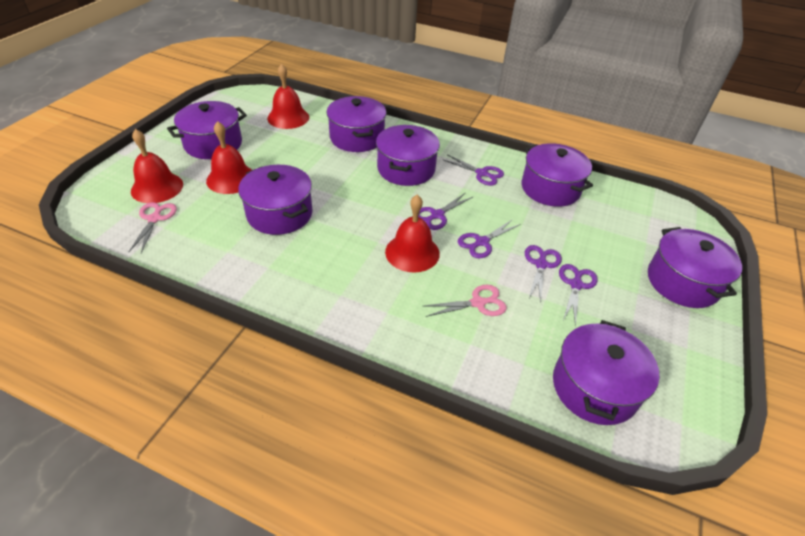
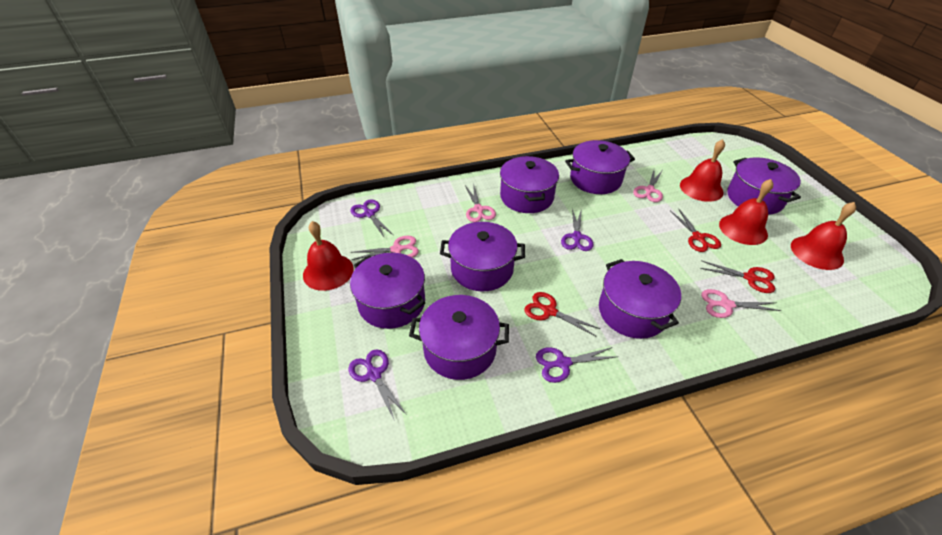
pink scissors: 2 -> 4
purple scissors: 5 -> 4
red scissors: 0 -> 3

